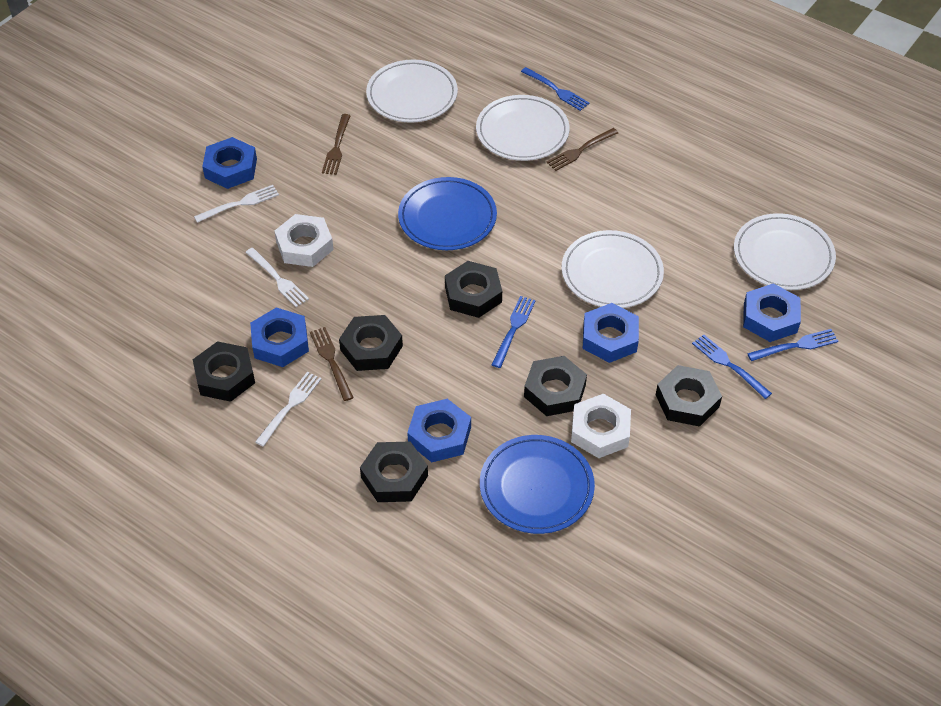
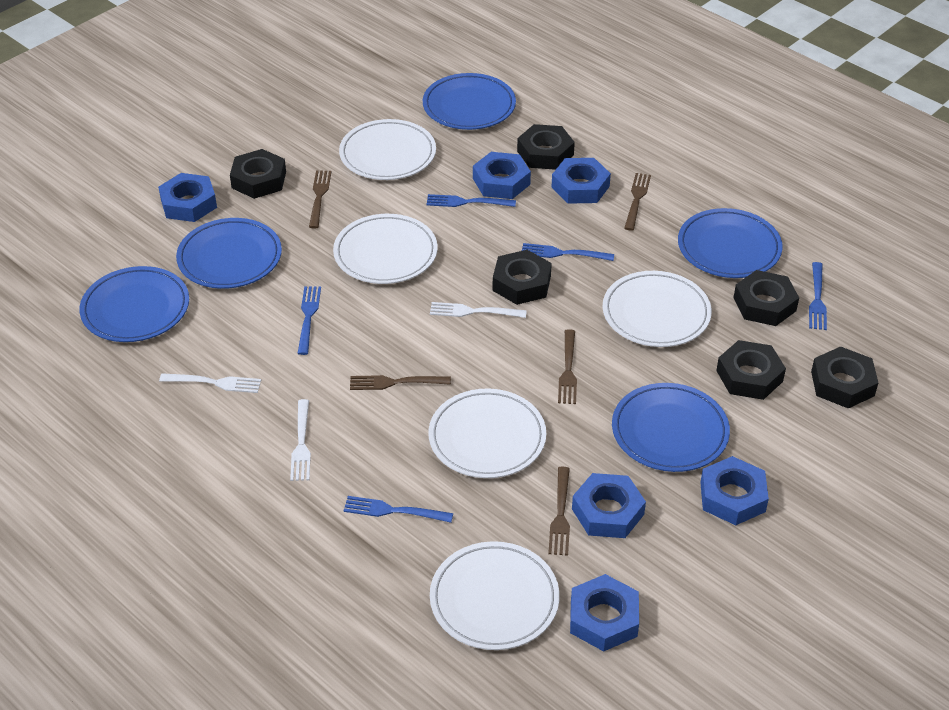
blue fork: 4 -> 5
blue nut: 5 -> 6
blue plate: 2 -> 5
brown fork: 3 -> 5
white nut: 2 -> 0
white plate: 4 -> 5

